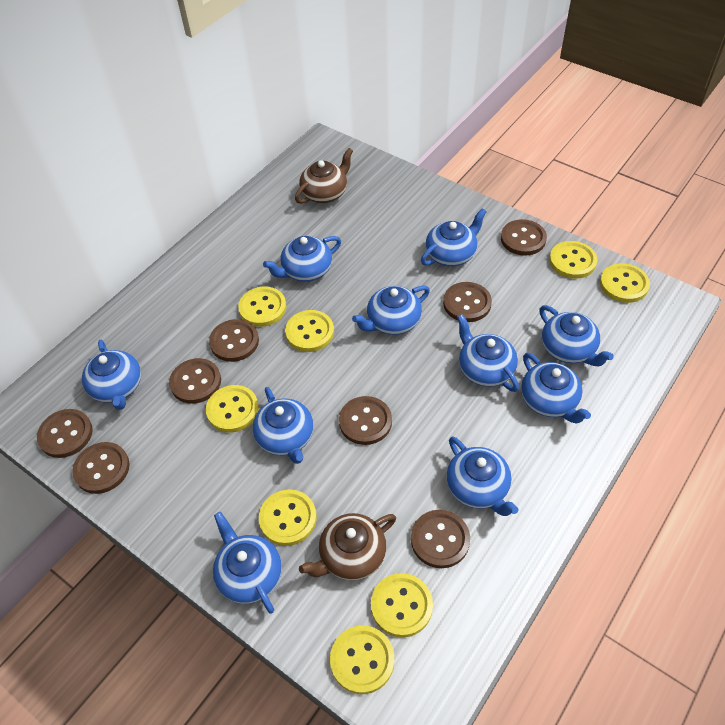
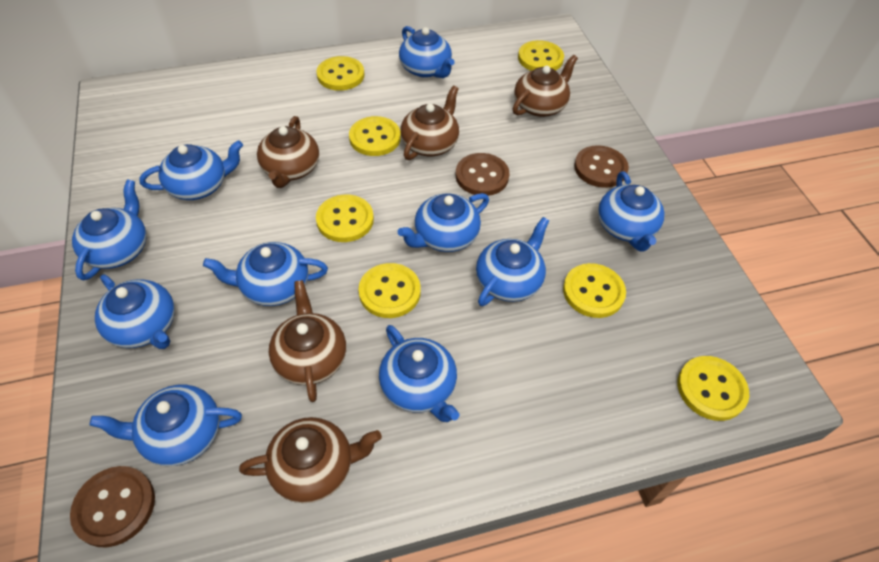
brown button: 8 -> 3
brown teapot: 2 -> 5
yellow button: 8 -> 7

